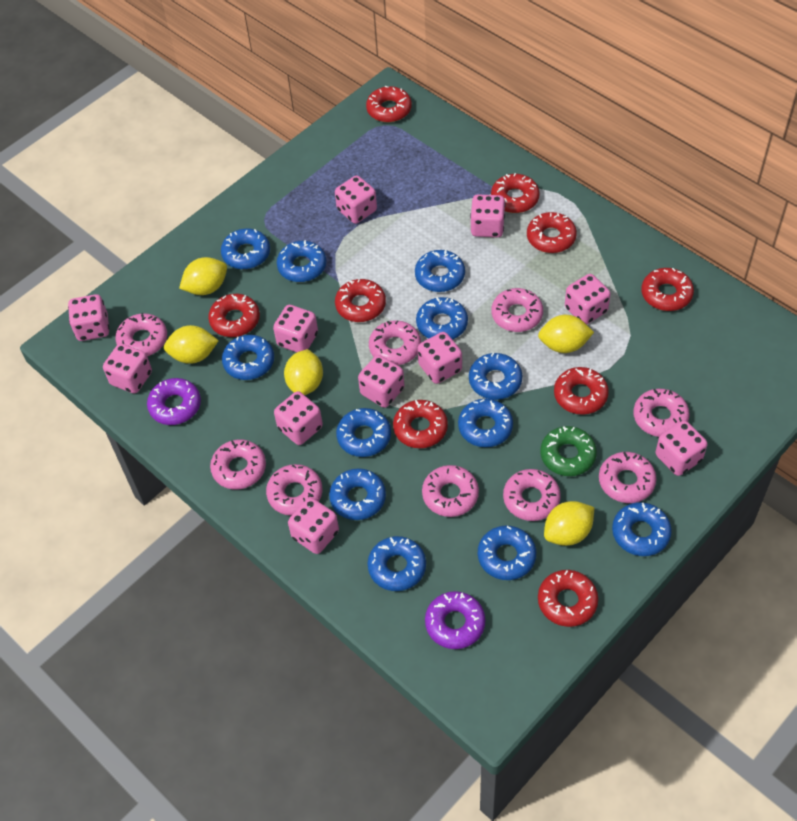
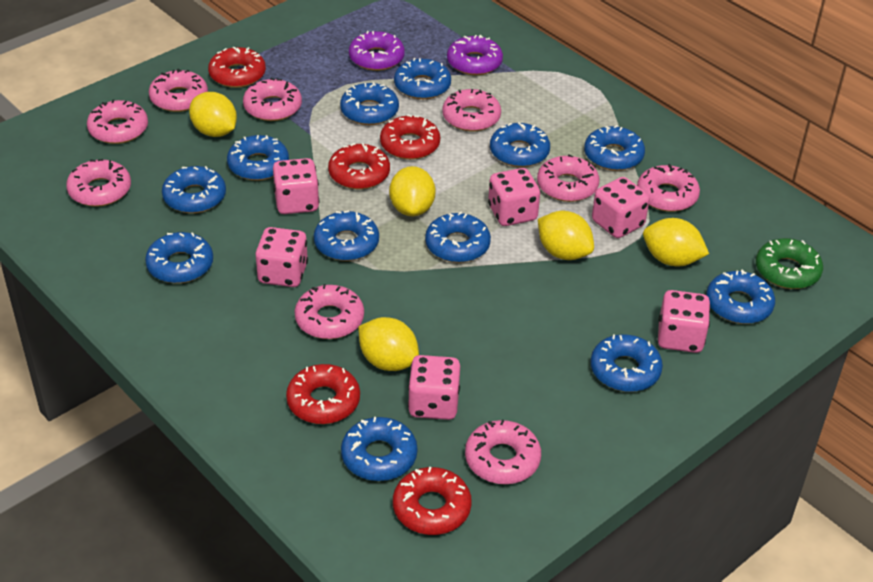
pink dice: 11 -> 6
red donut: 9 -> 5

